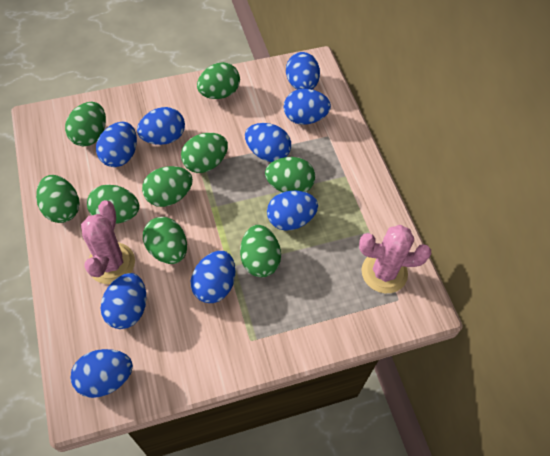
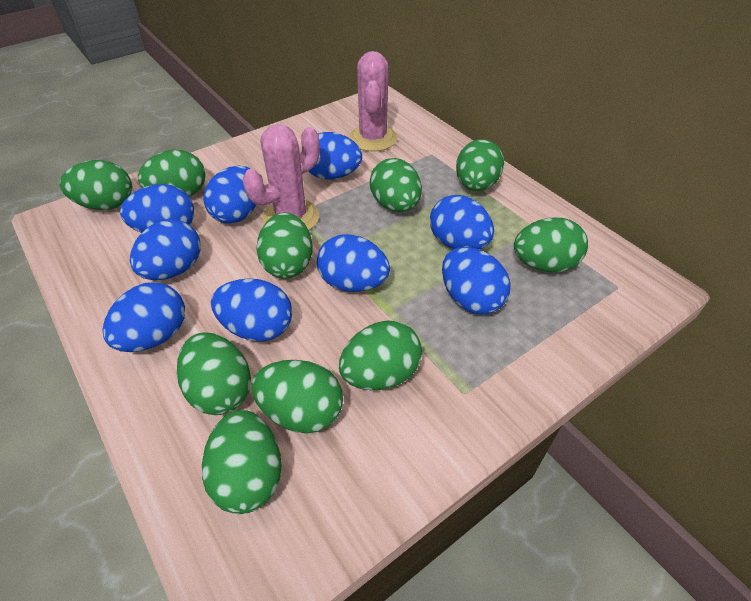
green egg: 9 -> 10

